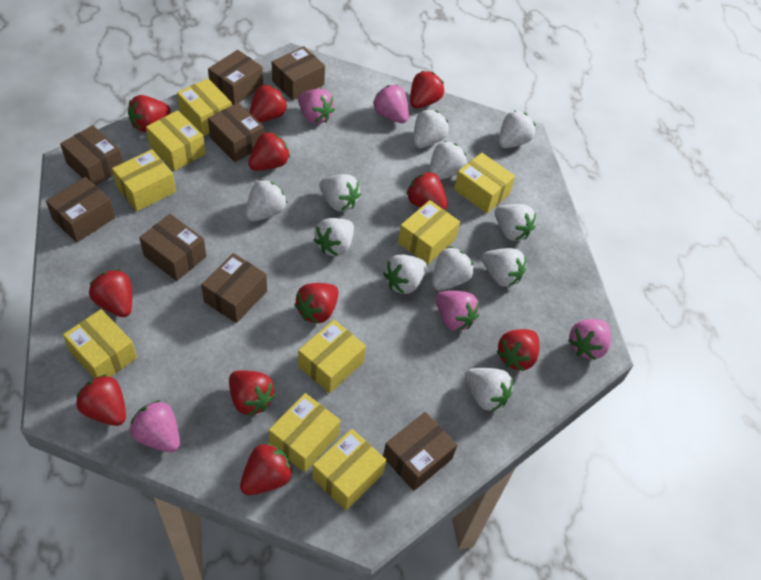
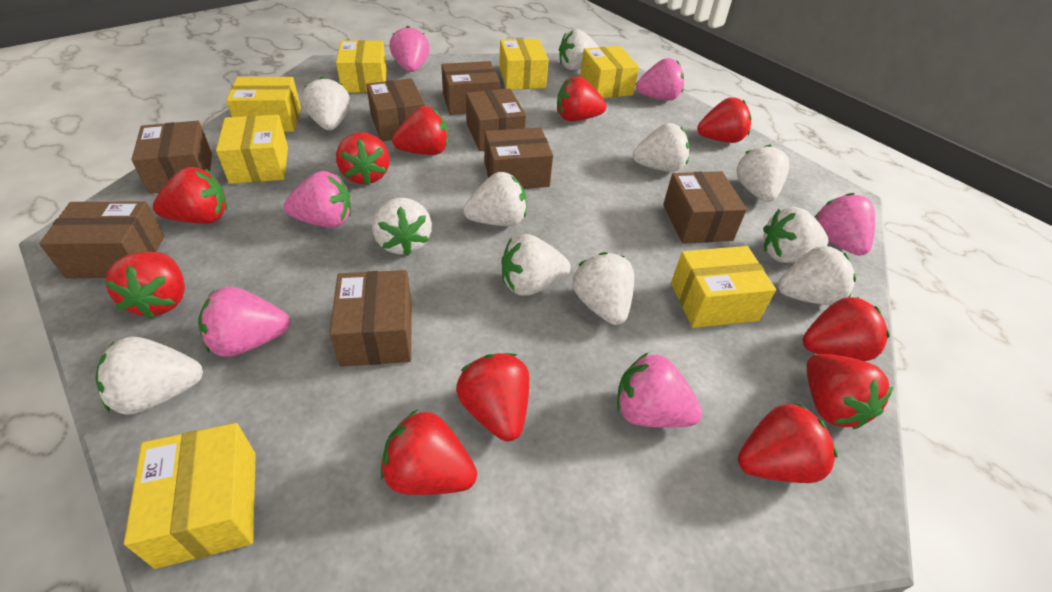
pink strawberry: 5 -> 6
yellow box: 9 -> 7

